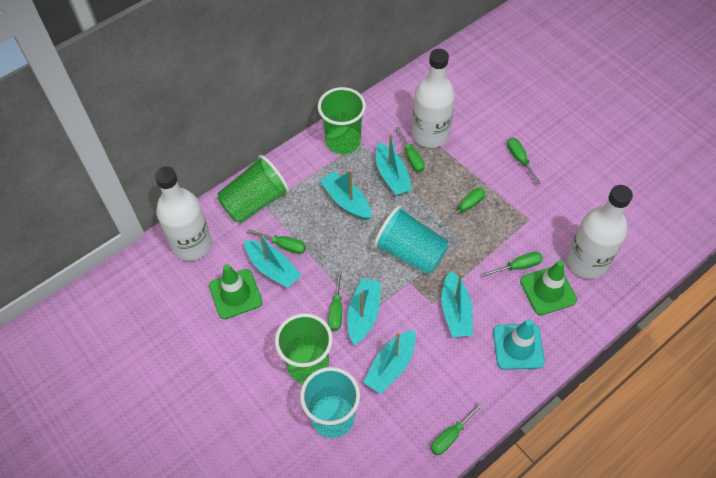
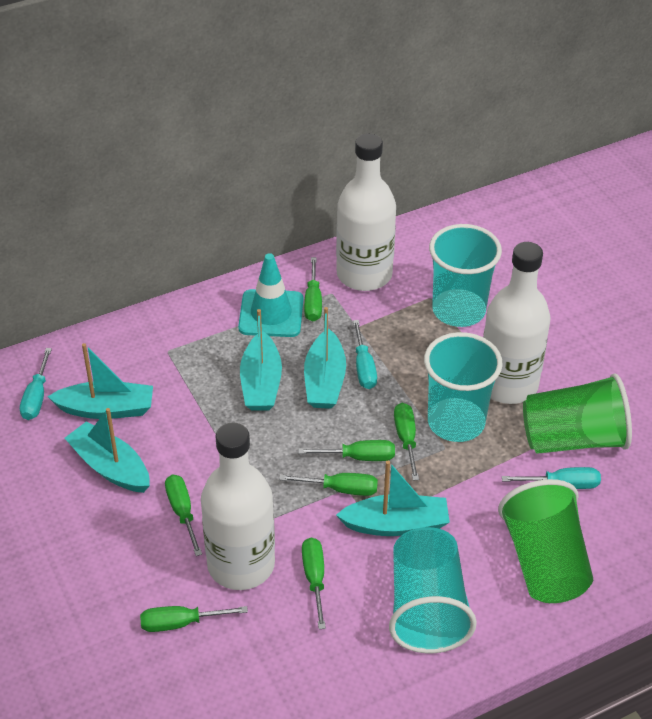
green cup: 3 -> 2
green traffic cone: 2 -> 0
turquoise boat: 6 -> 5
turquoise cup: 2 -> 3
turquoise screwdriver: 0 -> 3

